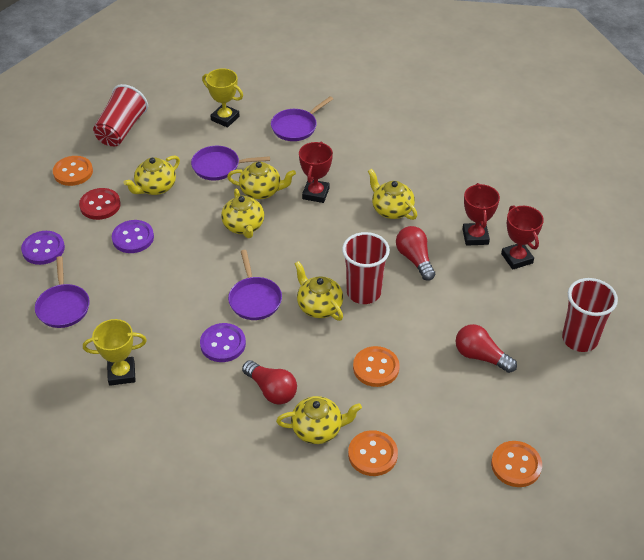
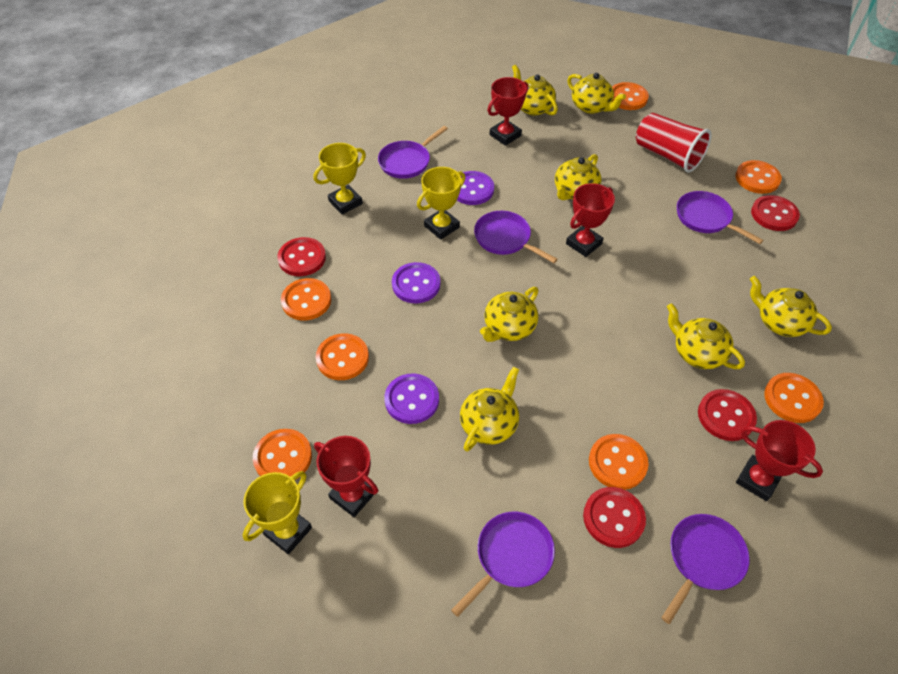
orange button: 4 -> 7
purple pan: 4 -> 5
red button: 1 -> 4
red cup: 3 -> 1
red light bulb: 3 -> 0
red trophy: 3 -> 4
yellow teapot: 6 -> 7
yellow trophy: 2 -> 3

